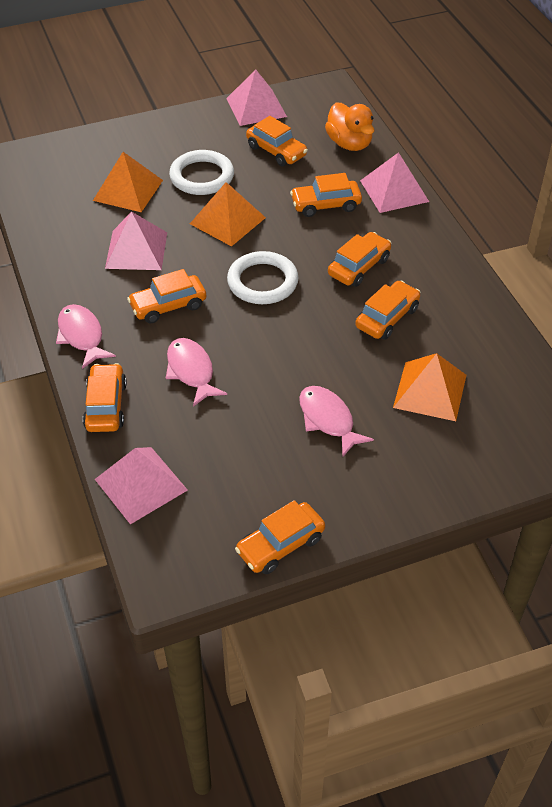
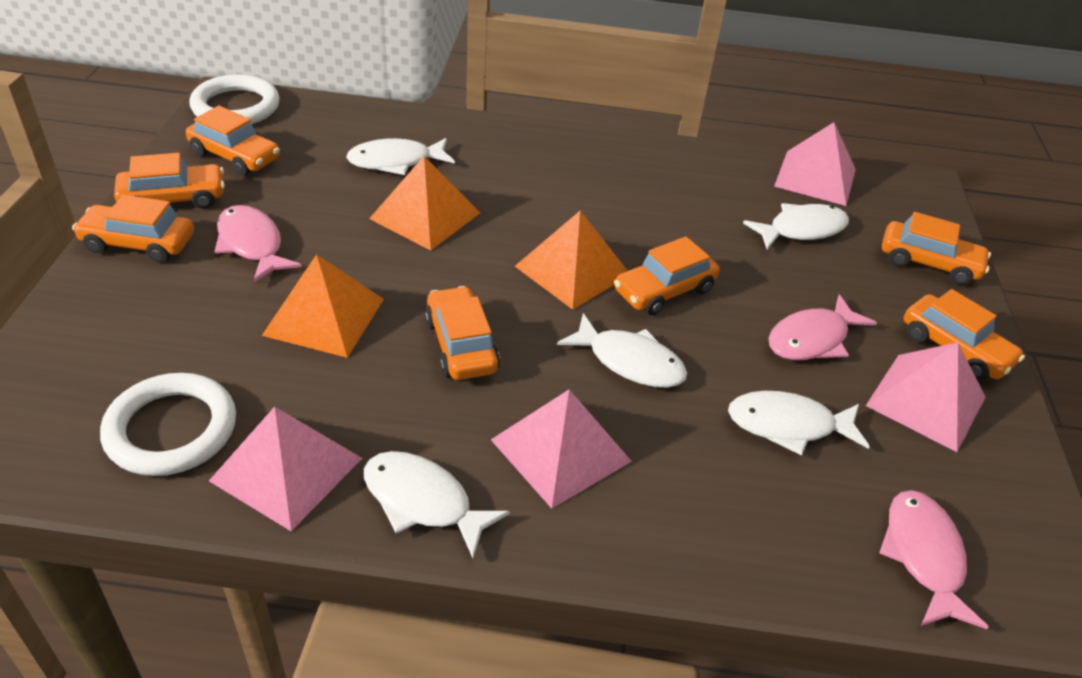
orange duck: 1 -> 0
white fish: 0 -> 5

